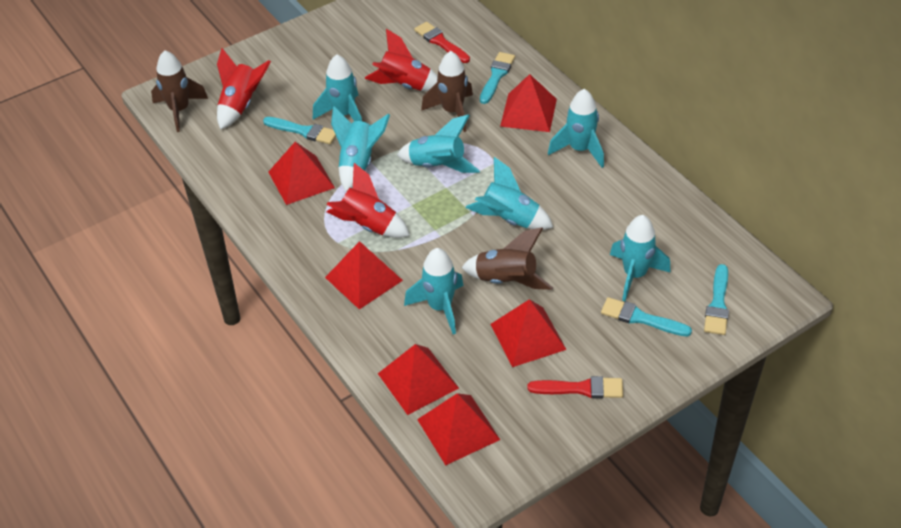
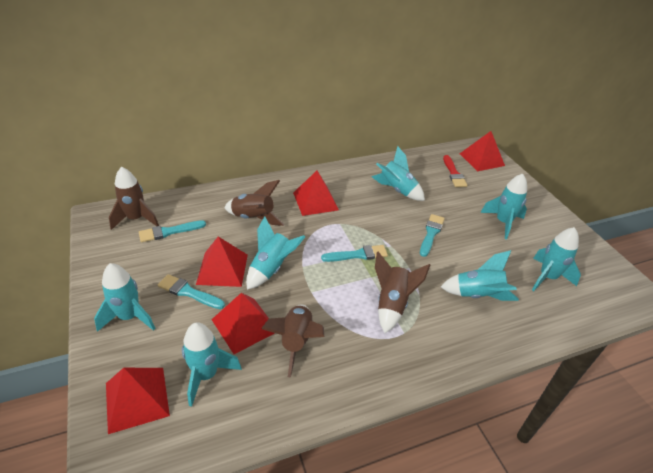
brown rocket: 3 -> 4
red brush: 2 -> 1
red pyramid: 6 -> 5
red rocket: 3 -> 0

